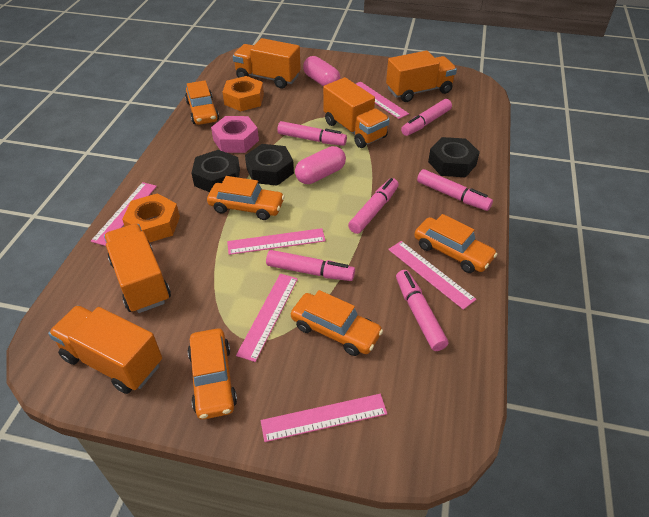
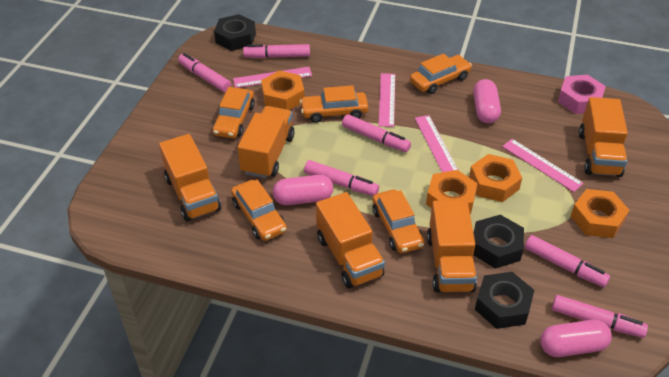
orange nut: 2 -> 4
pink capsule: 2 -> 3
pink ruler: 6 -> 4

